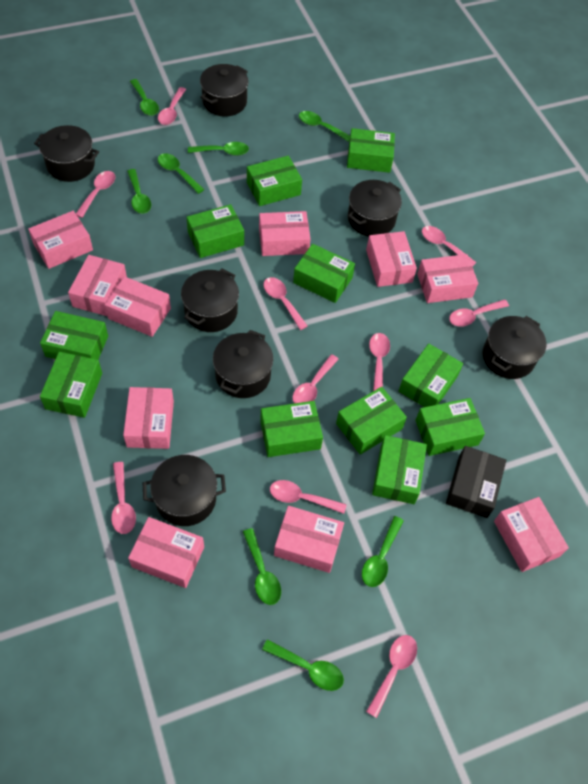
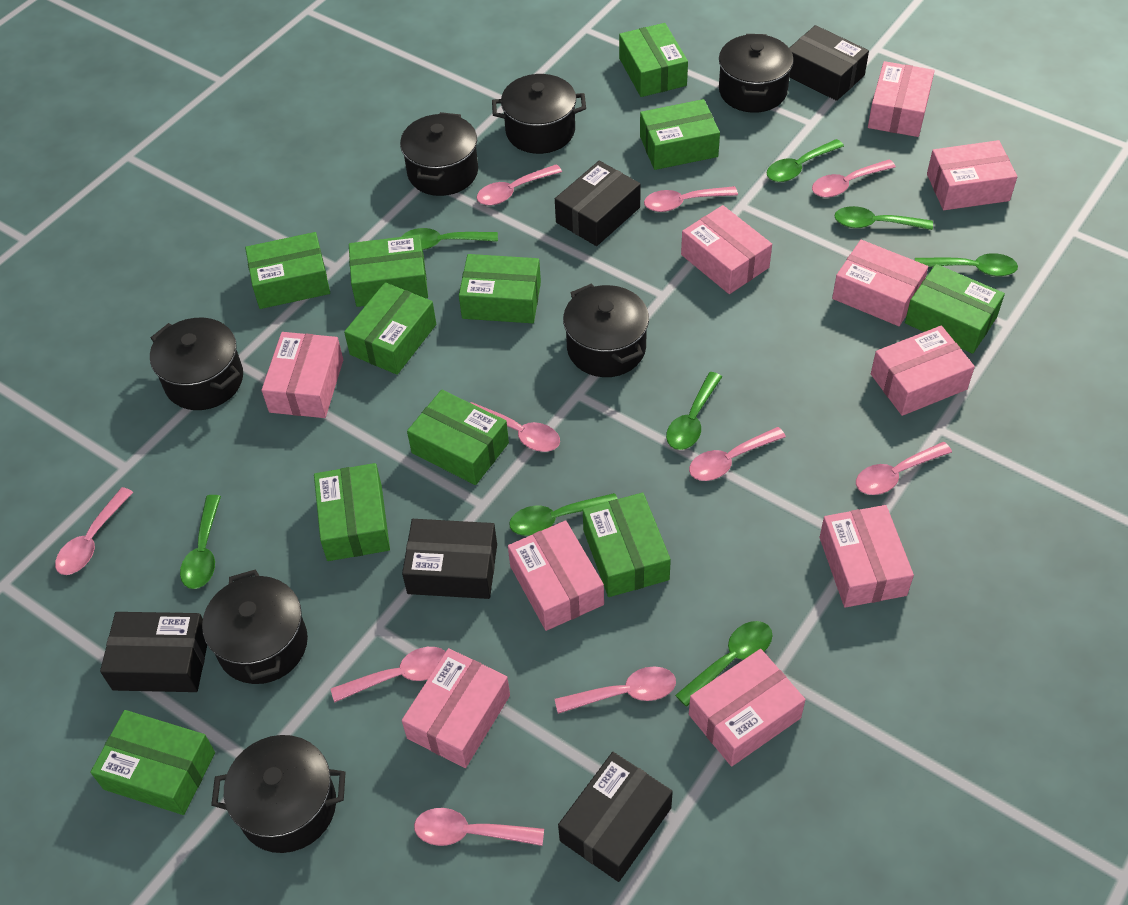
black box: 1 -> 5

